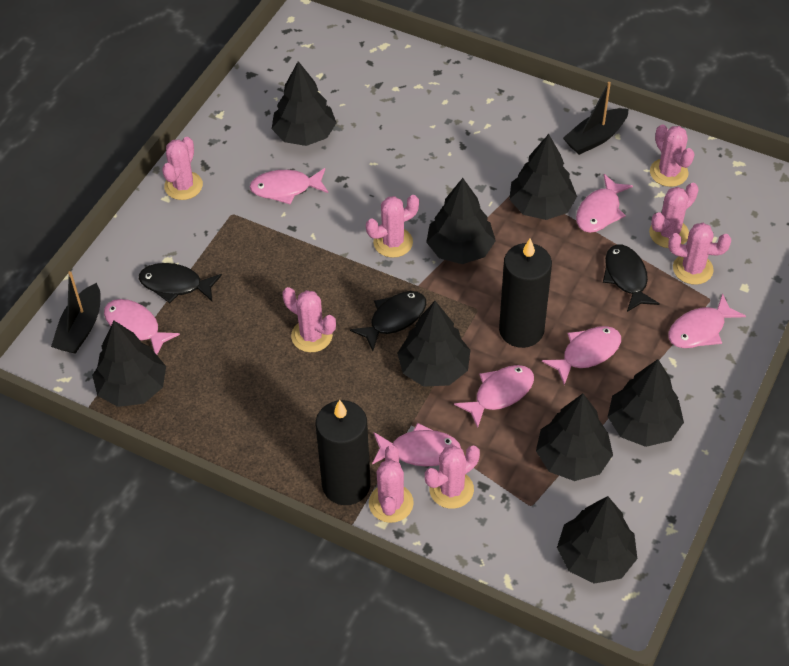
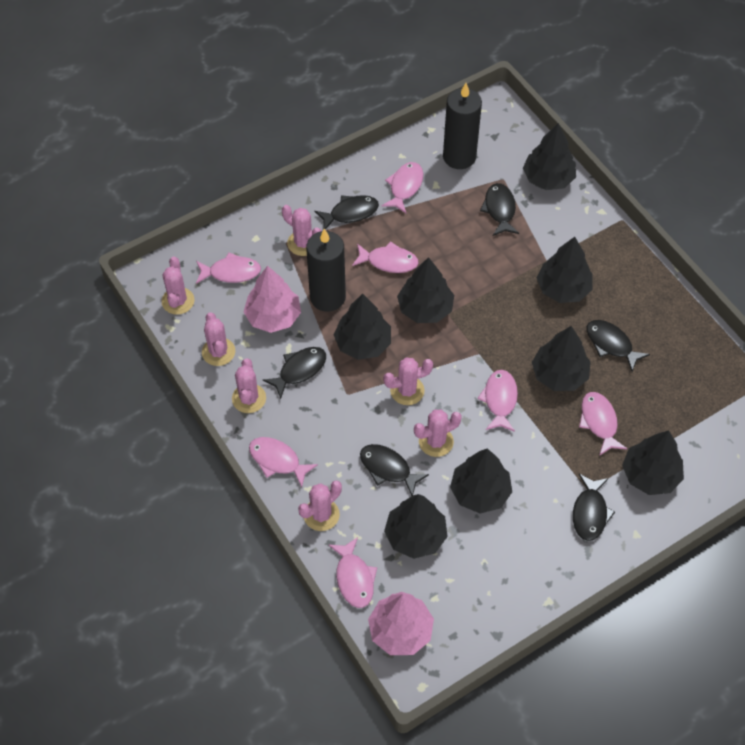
black boat: 2 -> 0
black fish: 3 -> 6
pink cactus: 8 -> 7
pink tree: 0 -> 2

